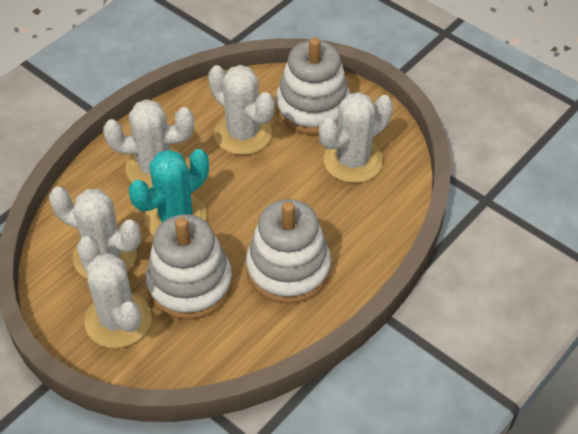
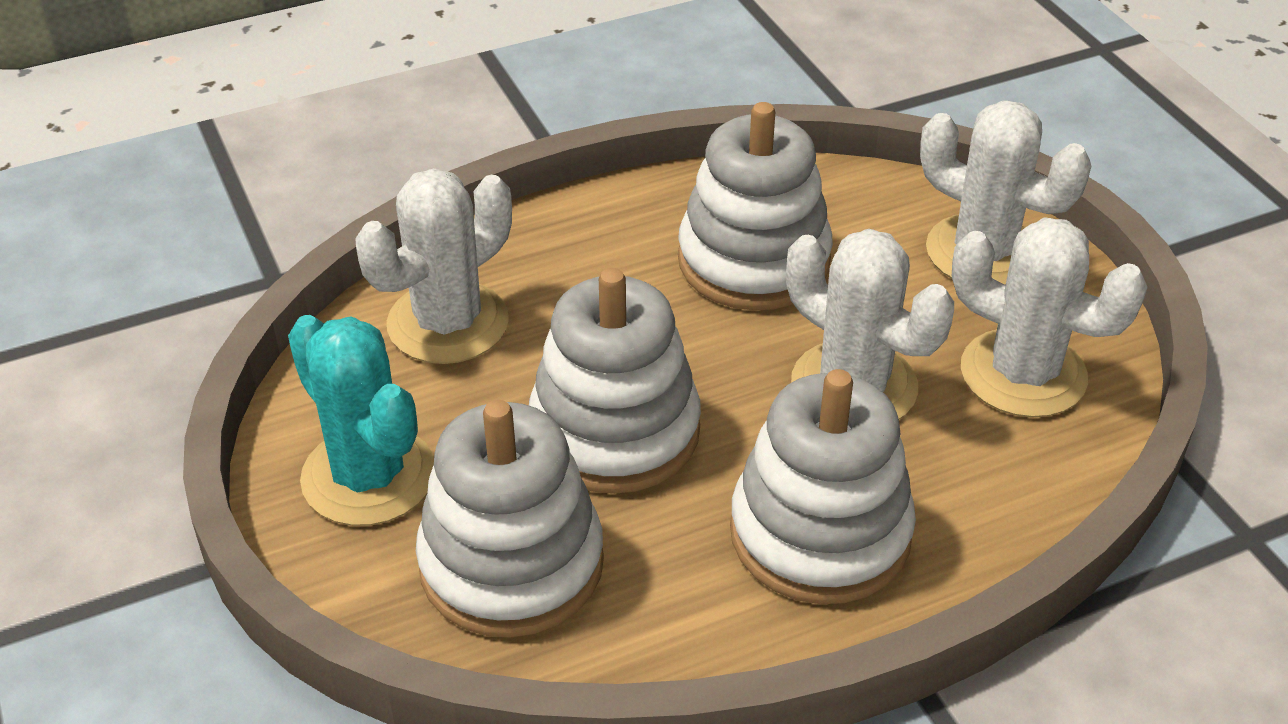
white cactus: 5 -> 4
white stacking toy: 3 -> 4

